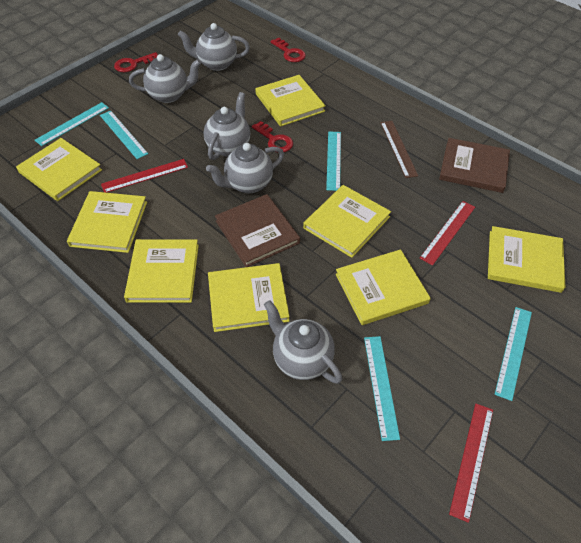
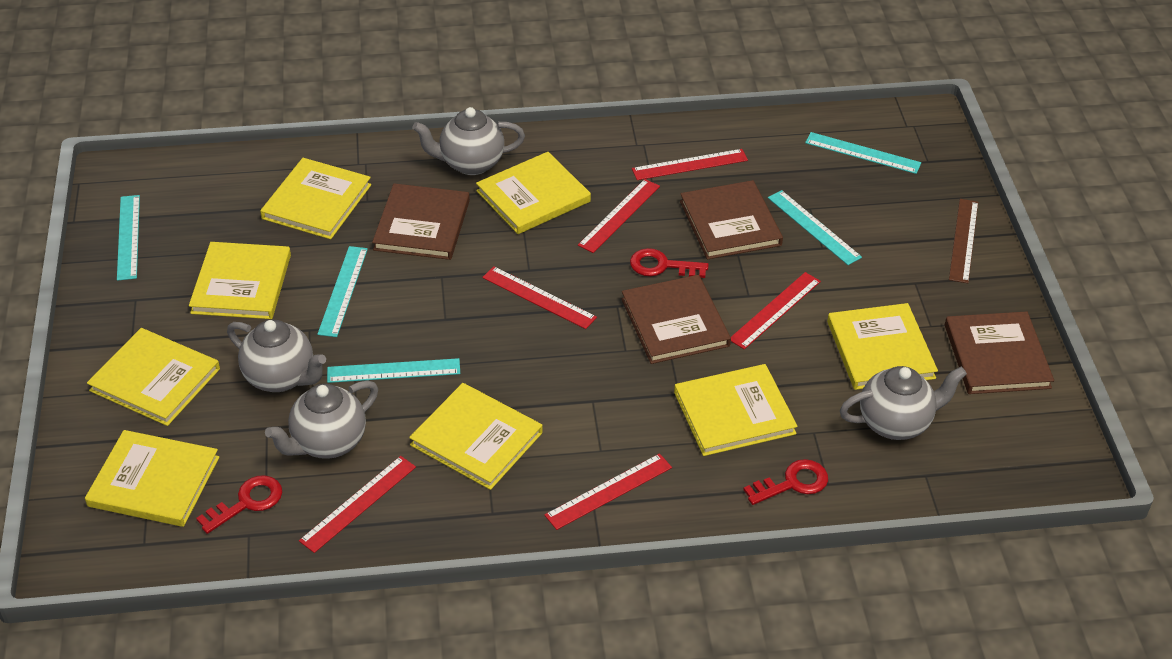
brown book: 2 -> 4
grey teapot: 5 -> 4
red ruler: 3 -> 6

